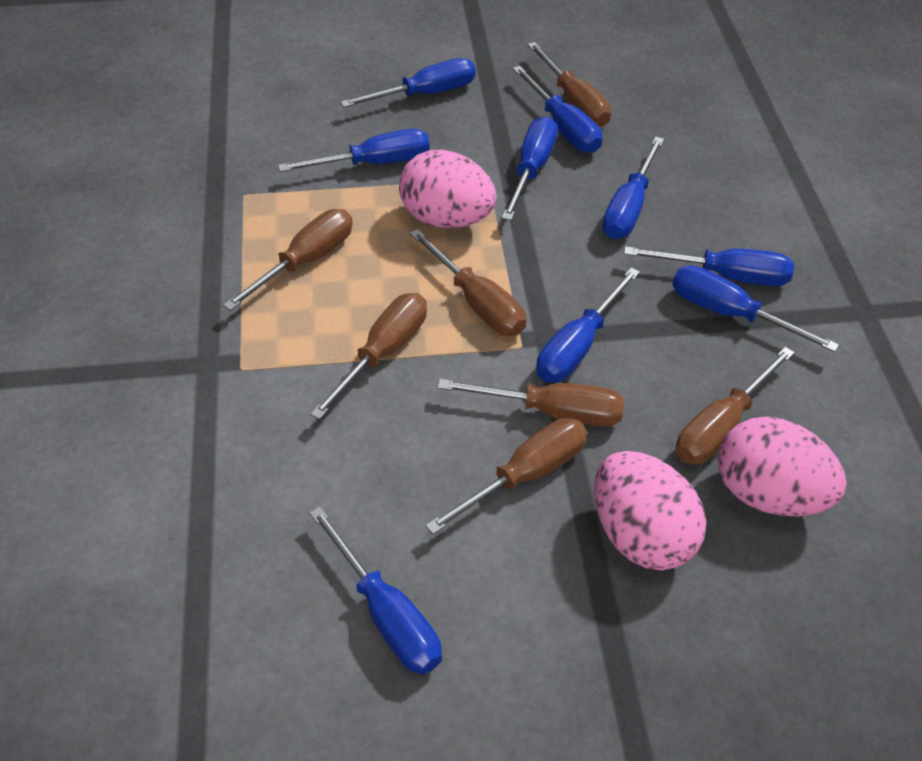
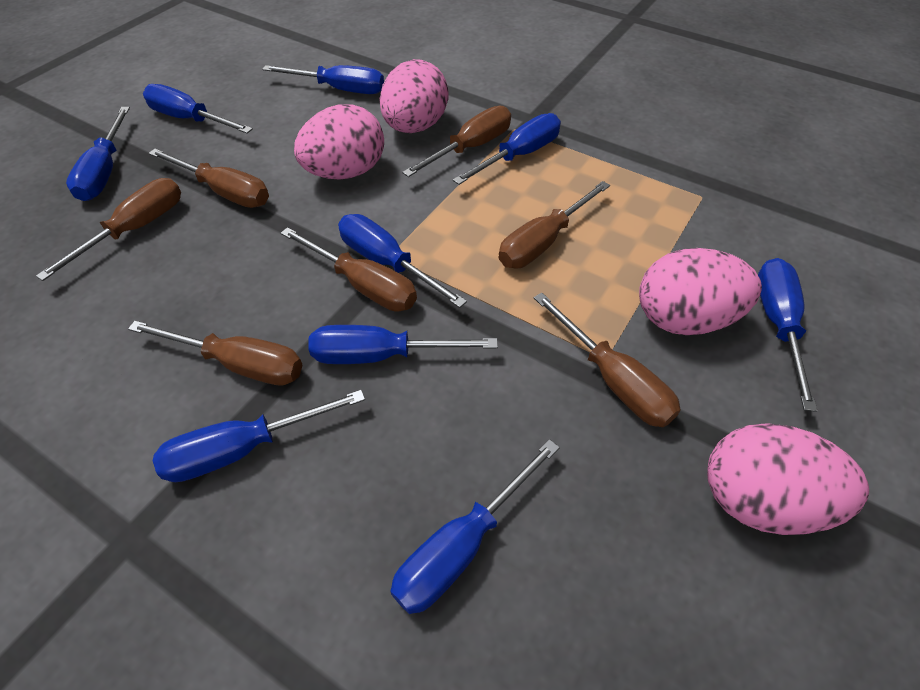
pink egg: 3 -> 4

